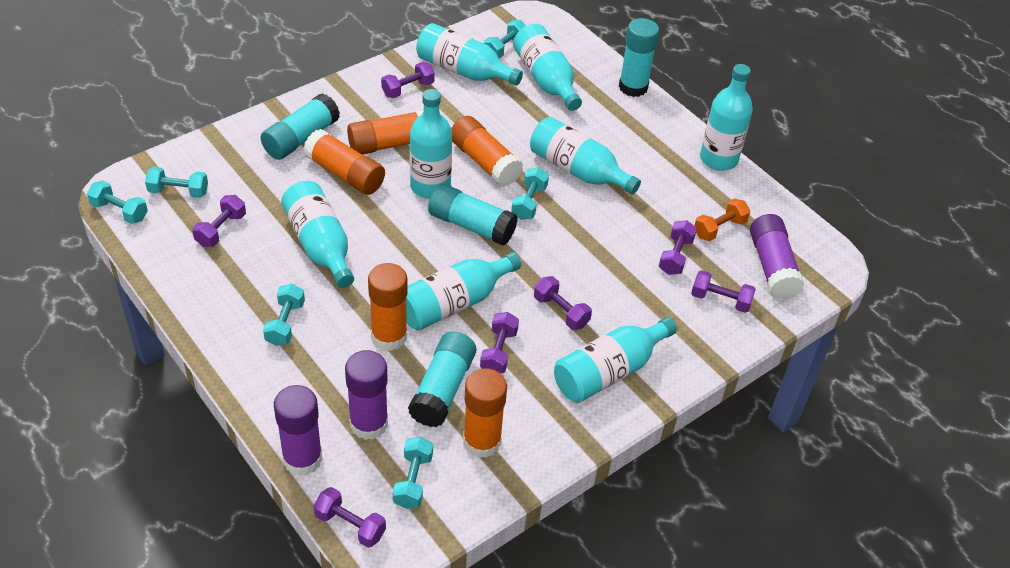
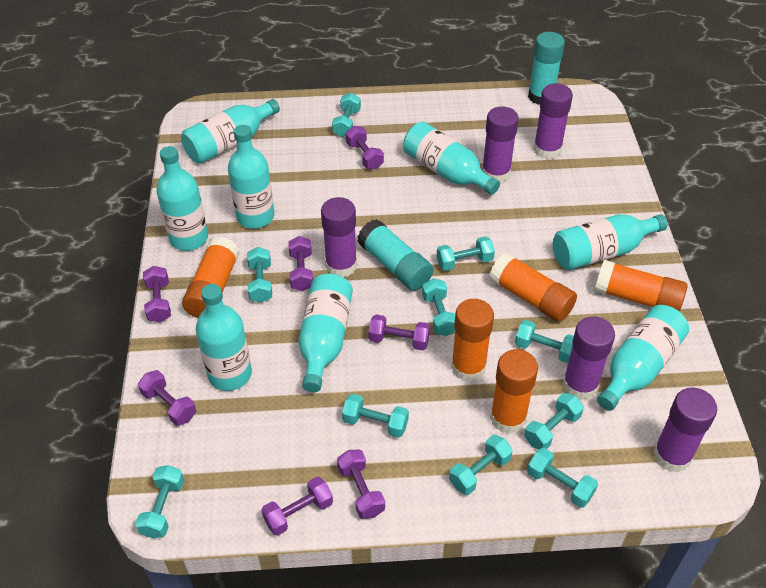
orange dumbbell: 1 -> 0
purple glue stick: 3 -> 5
turquoise dumbbell: 6 -> 10
turquoise glue stick: 4 -> 2

